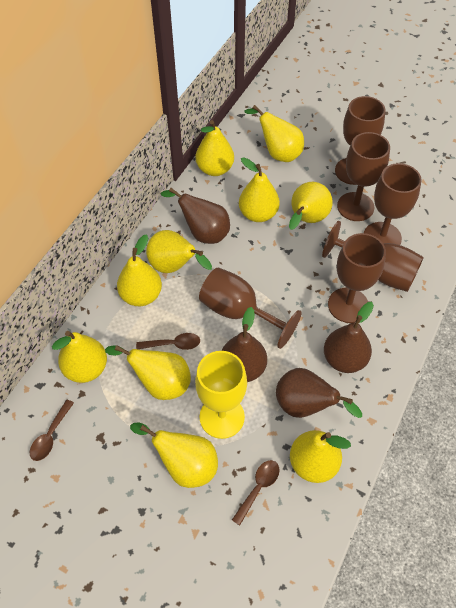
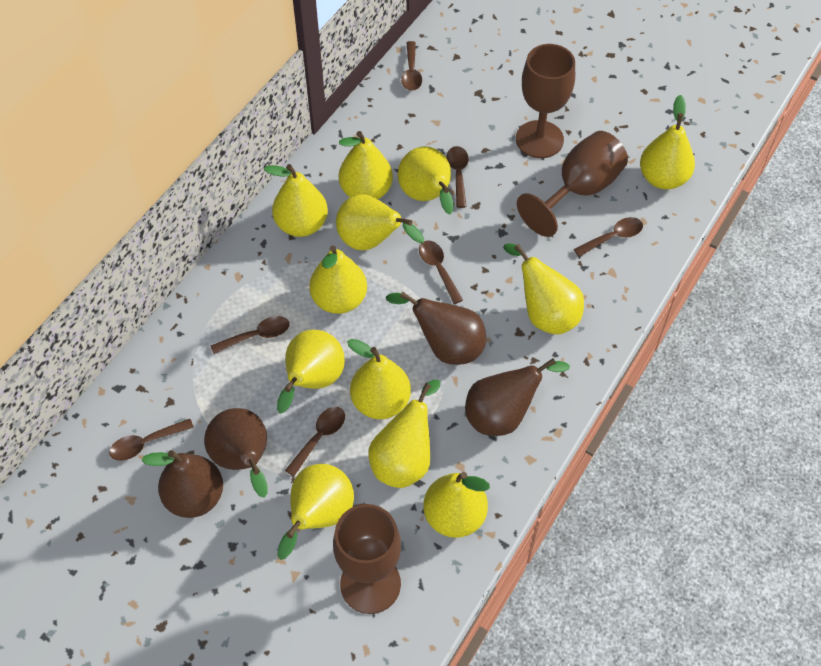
brown goblet: 6 -> 3
brown spoon: 3 -> 7
yellow goblet: 1 -> 0
yellow pear: 10 -> 12

